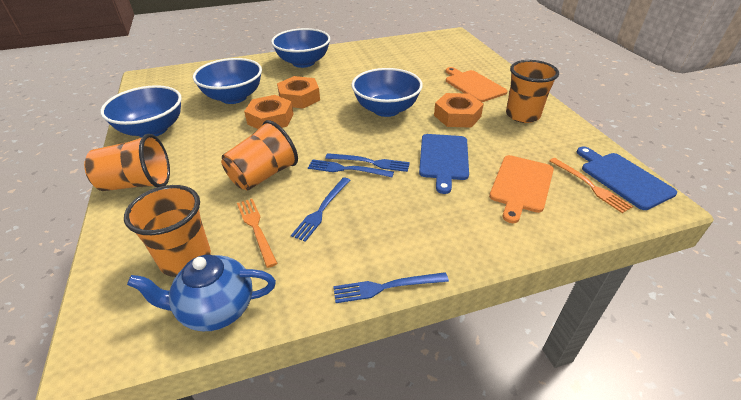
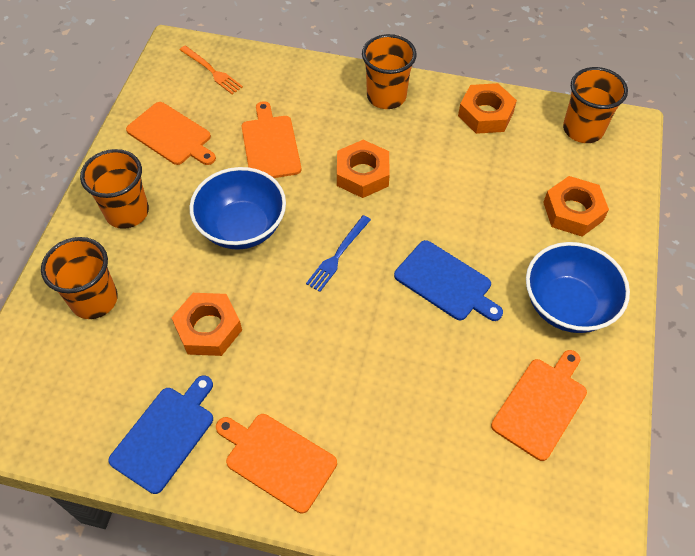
blue bowl: 4 -> 2
blue fork: 4 -> 1
blue teapot: 1 -> 0
orange cutting board: 2 -> 4
orange fork: 2 -> 1
orange nut: 3 -> 4

